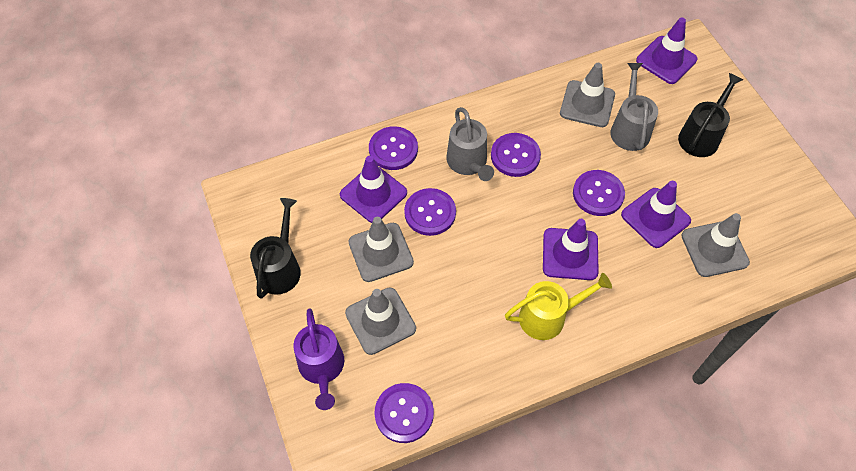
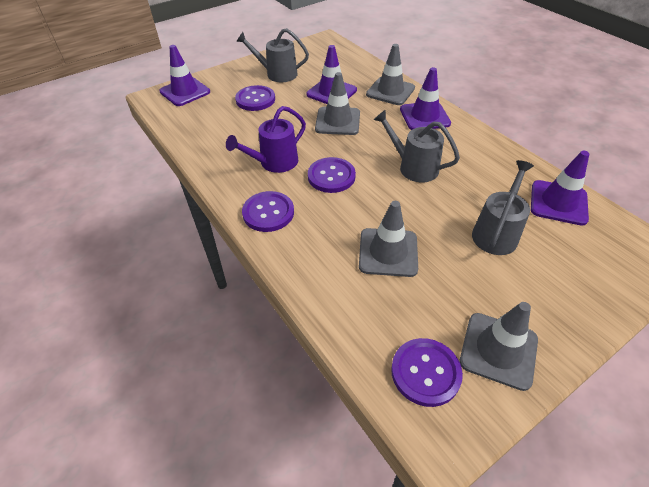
black watering can: 2 -> 0
grey watering can: 2 -> 3
purple button: 5 -> 4
yellow watering can: 1 -> 0

